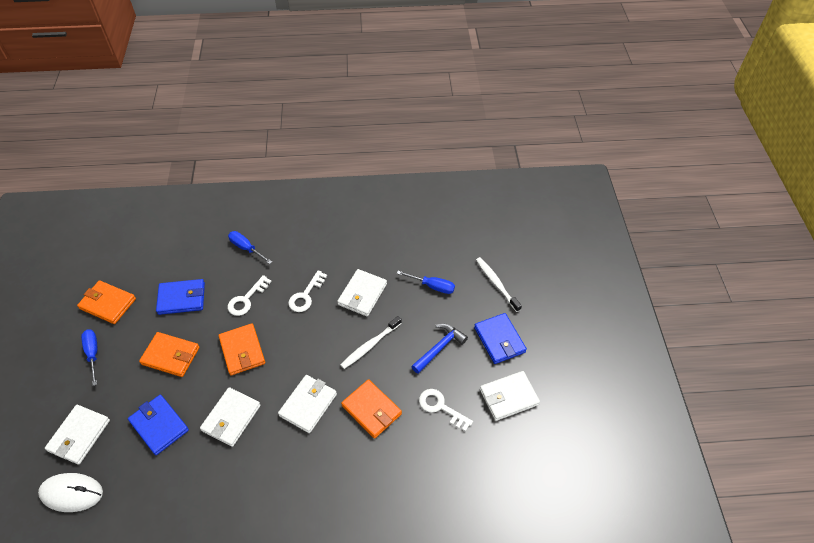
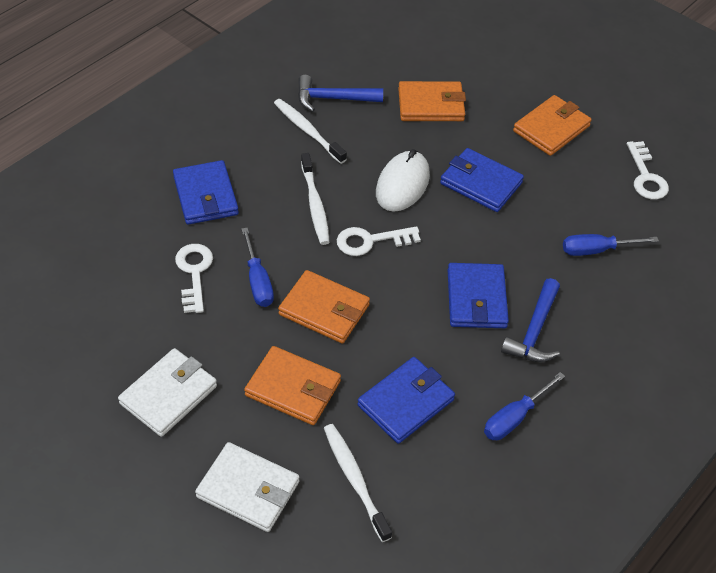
blue hammer: 1 -> 2
blue wallet: 3 -> 4
white toothbrush: 2 -> 3
white wallet: 5 -> 2

